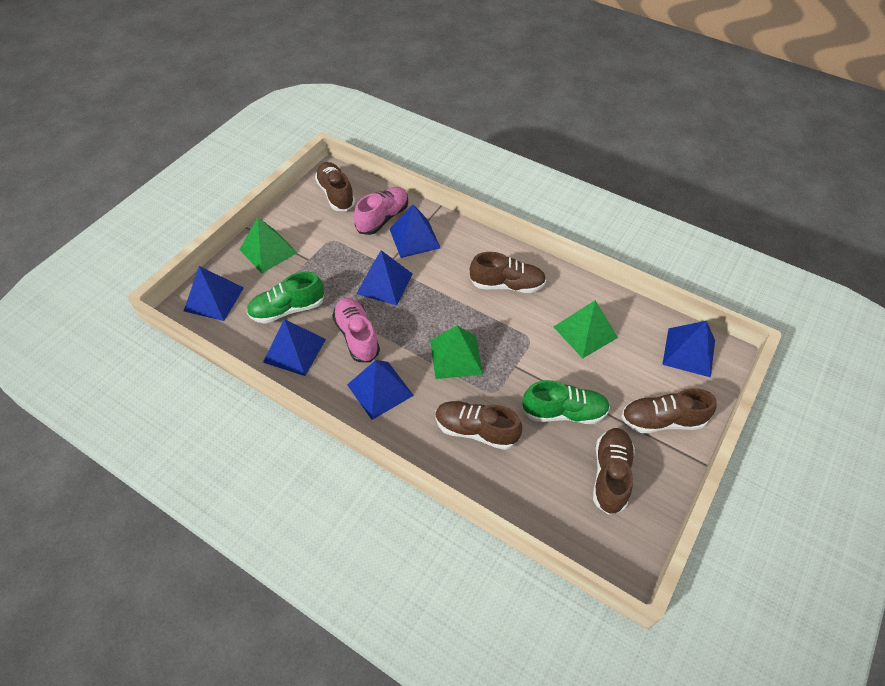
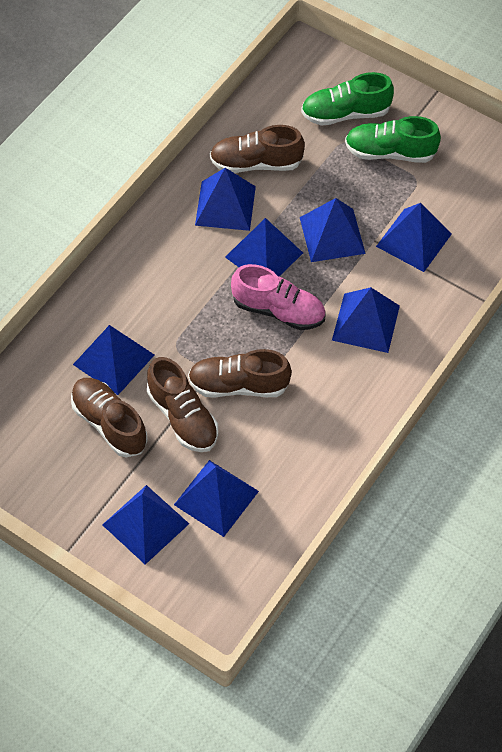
blue pyramid: 6 -> 8
brown shoe: 5 -> 4
green pyramid: 3 -> 0
pink shoe: 2 -> 1

